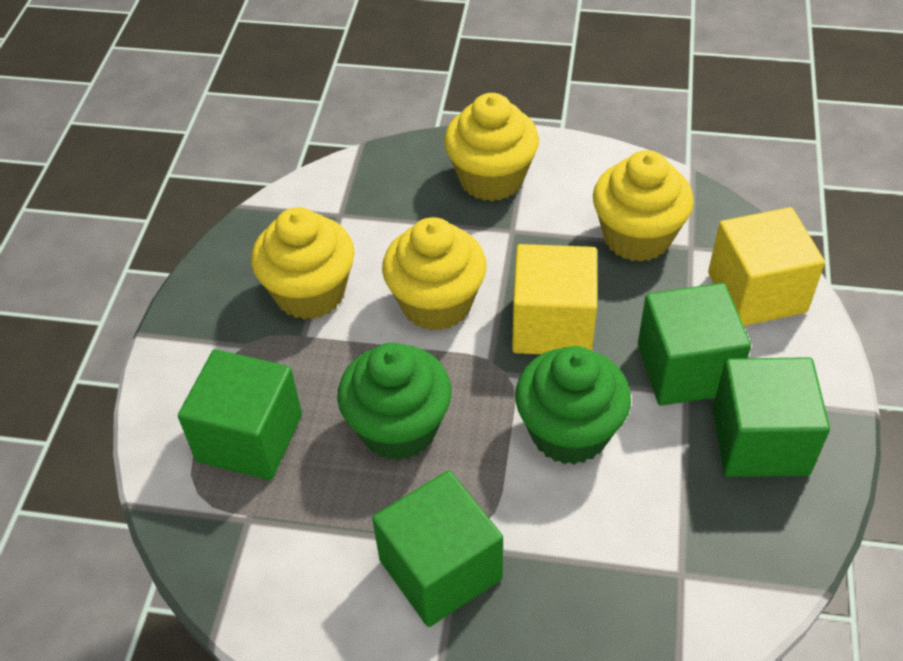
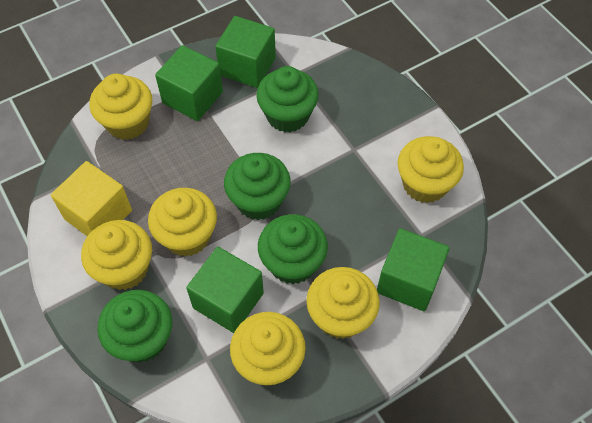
green cupcake: 2 -> 4
yellow cube: 2 -> 1
yellow cupcake: 4 -> 6

